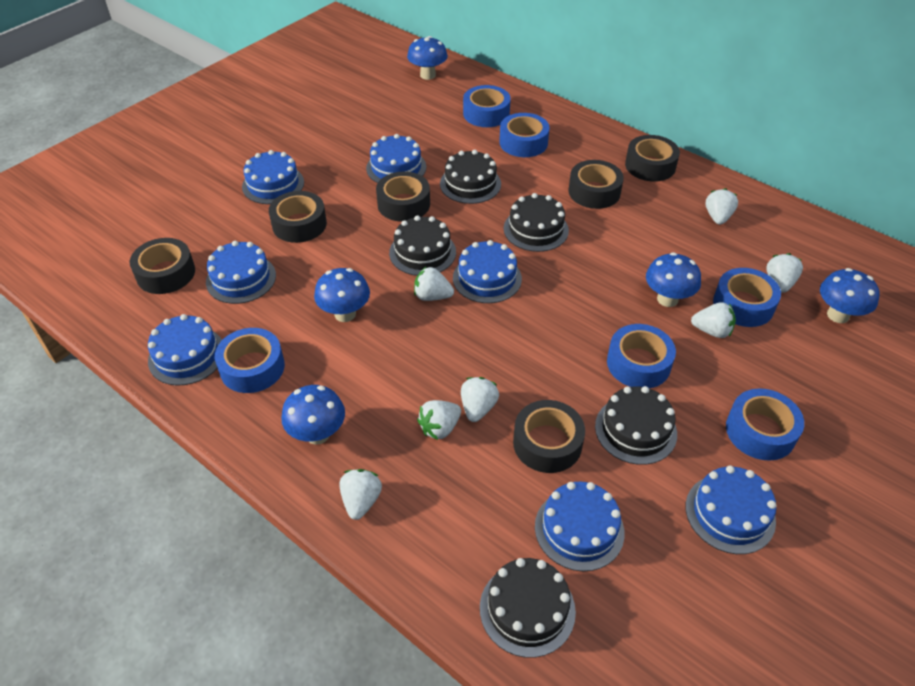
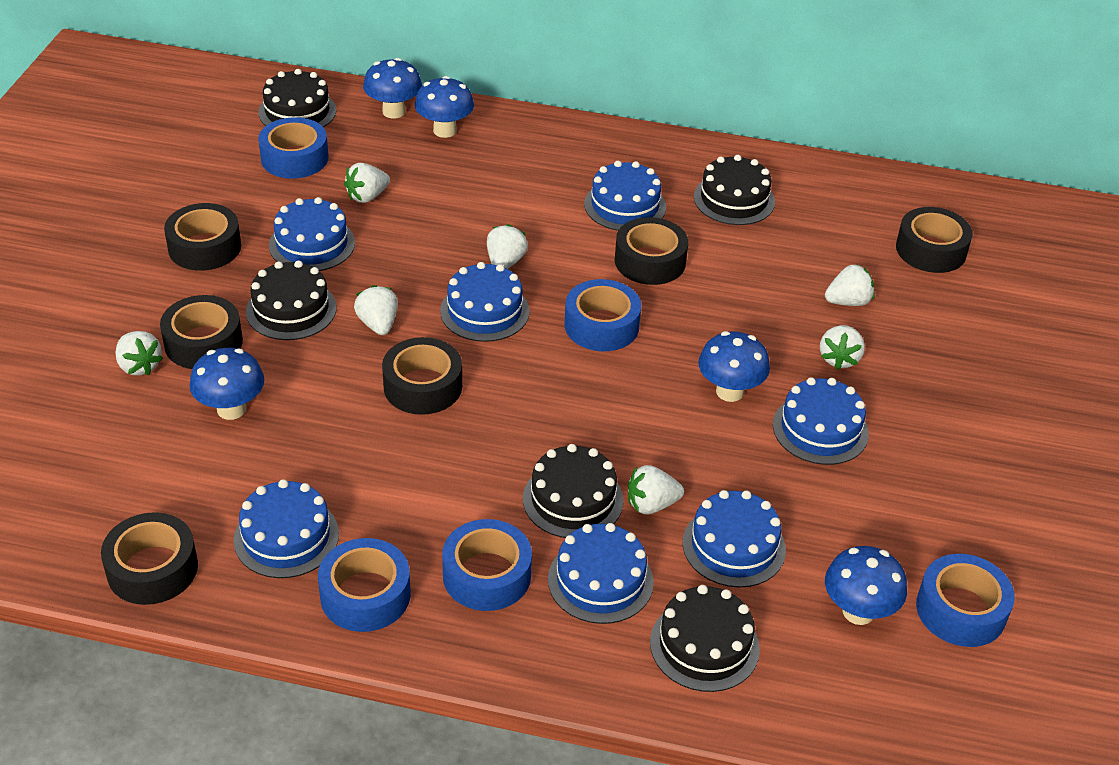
blue tape: 6 -> 5

